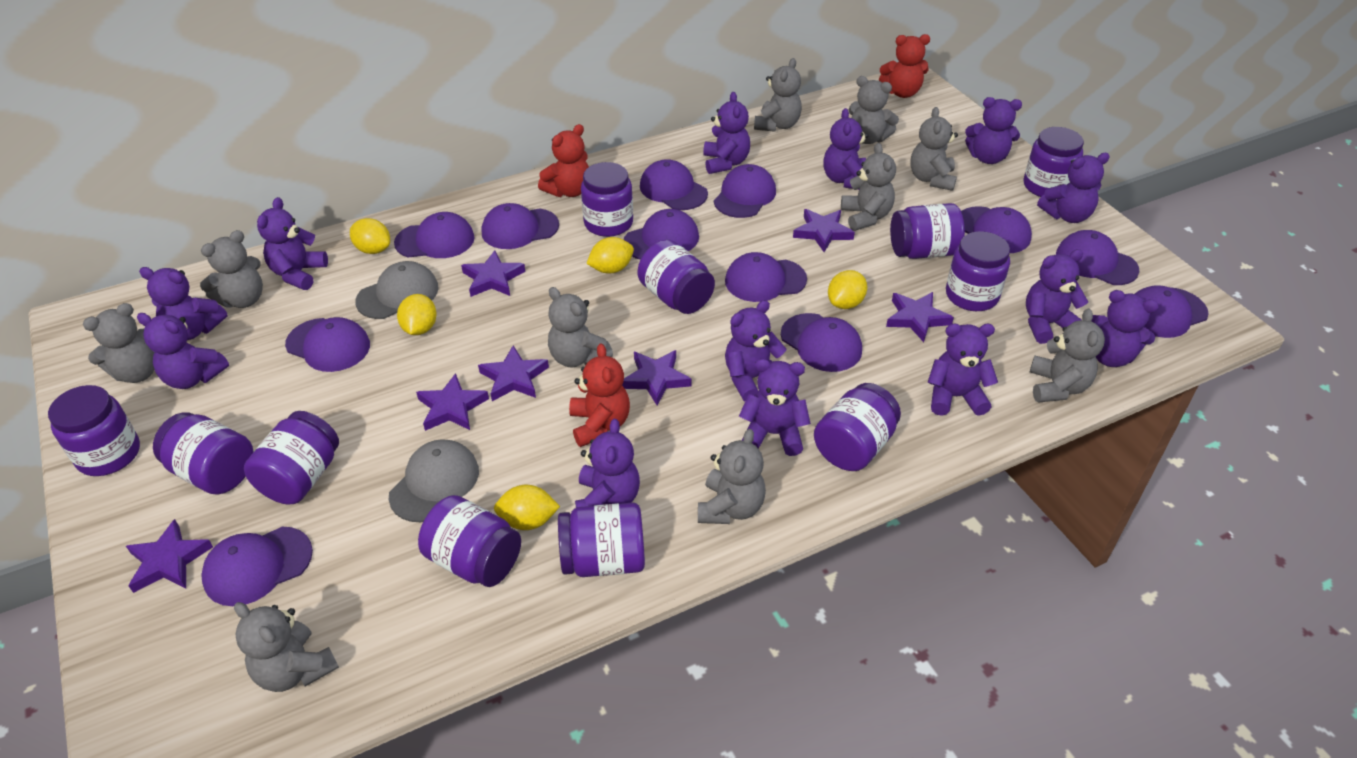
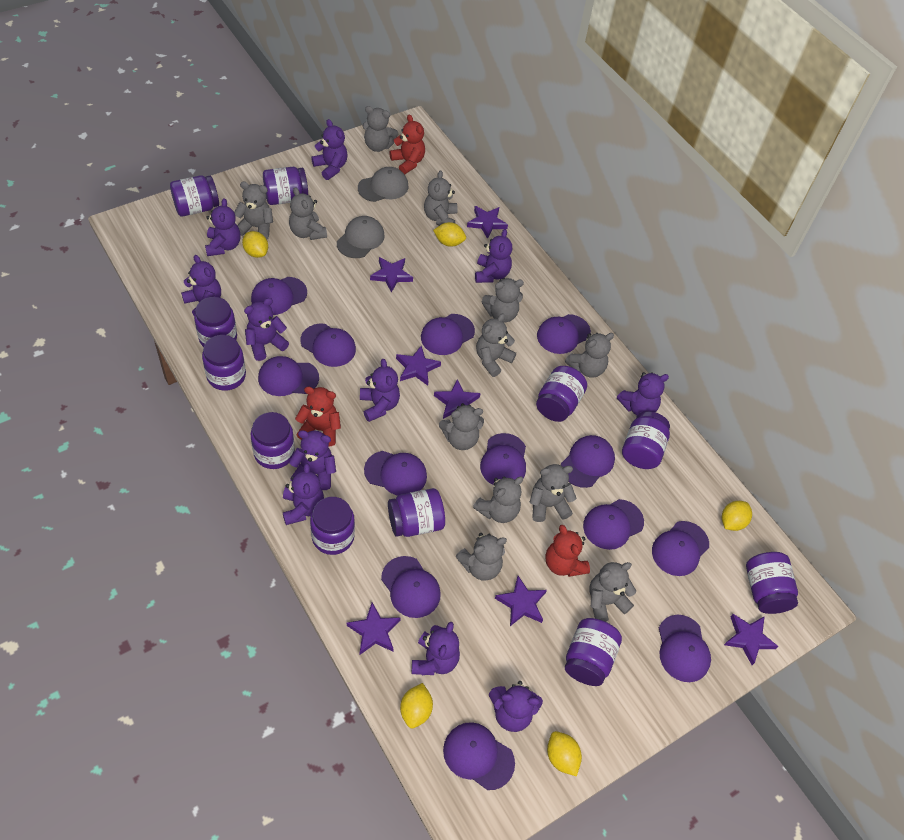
grey teddy bear: 10 -> 12
purple cap: 12 -> 13
purple teddy bear: 13 -> 11

